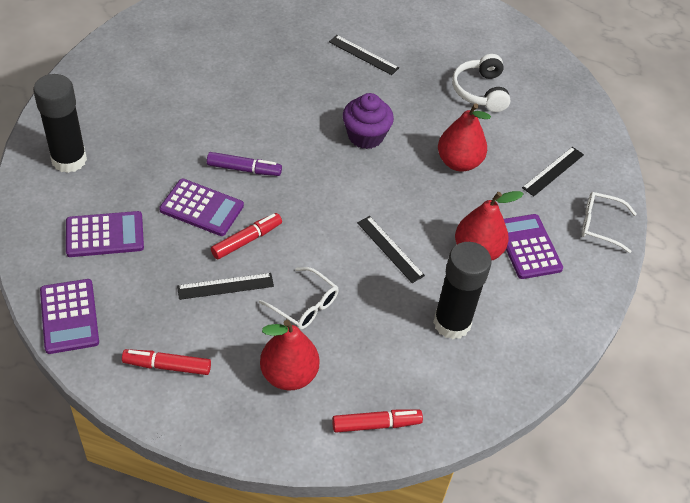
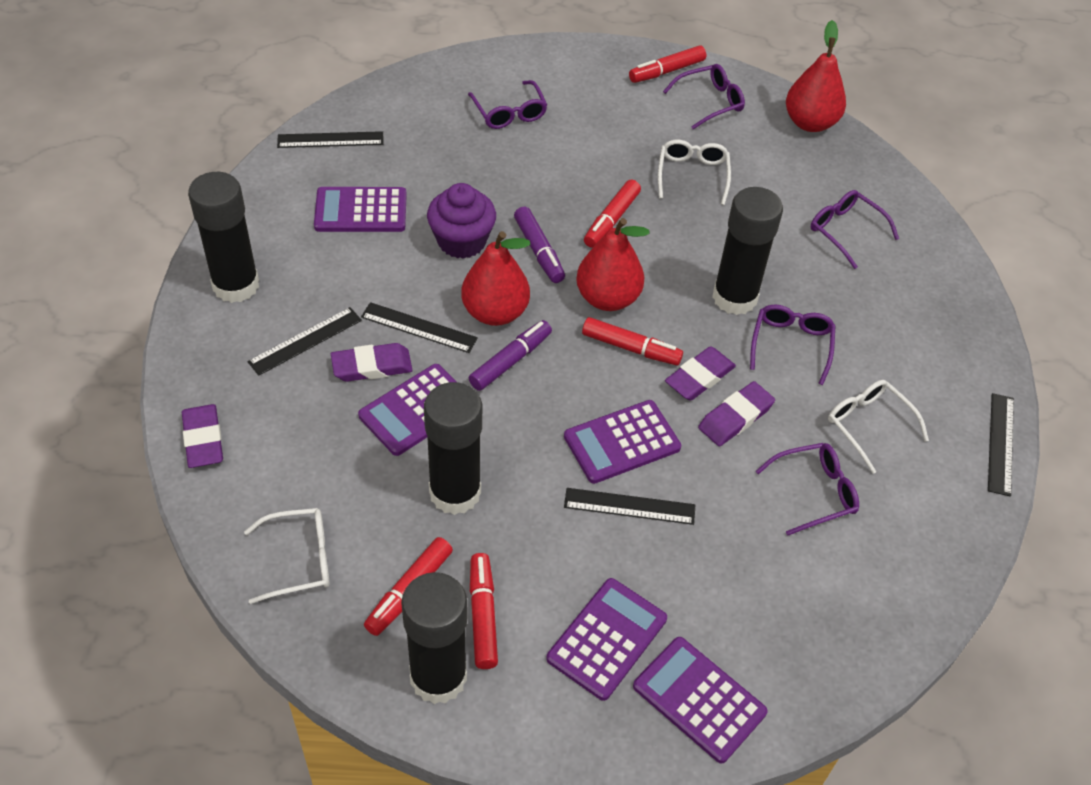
black glue stick: 2 -> 4
black ruler: 4 -> 5
purple calculator: 4 -> 5
purple eraser: 0 -> 4
purple glasses: 0 -> 5
purple marker: 1 -> 2
red marker: 3 -> 5
white glasses: 2 -> 3
white headphones: 1 -> 0

